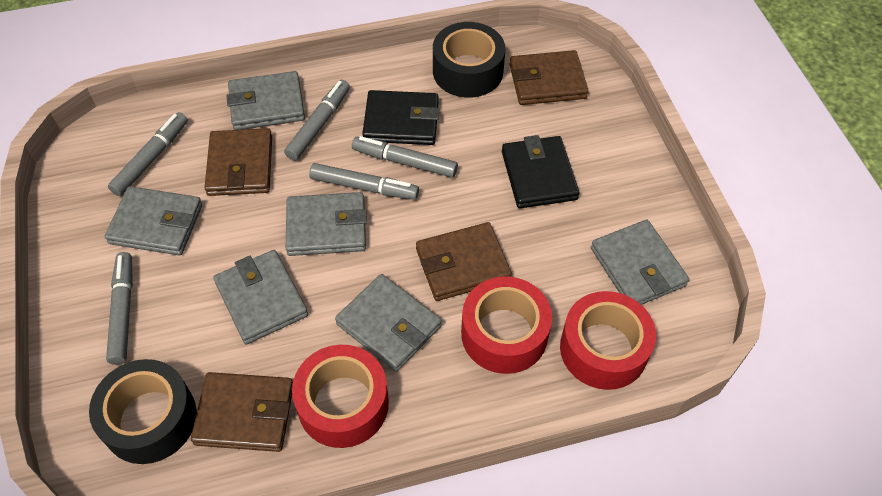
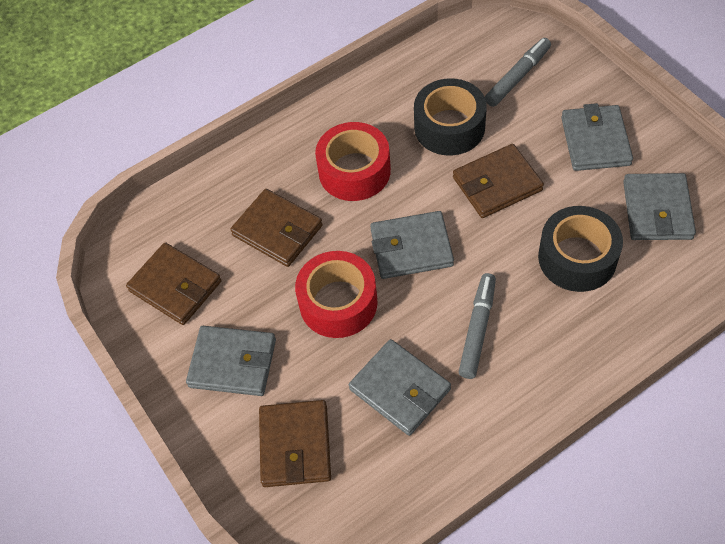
black wallet: 2 -> 0
grey marker: 5 -> 2
grey wallet: 6 -> 5
red tape: 3 -> 2

